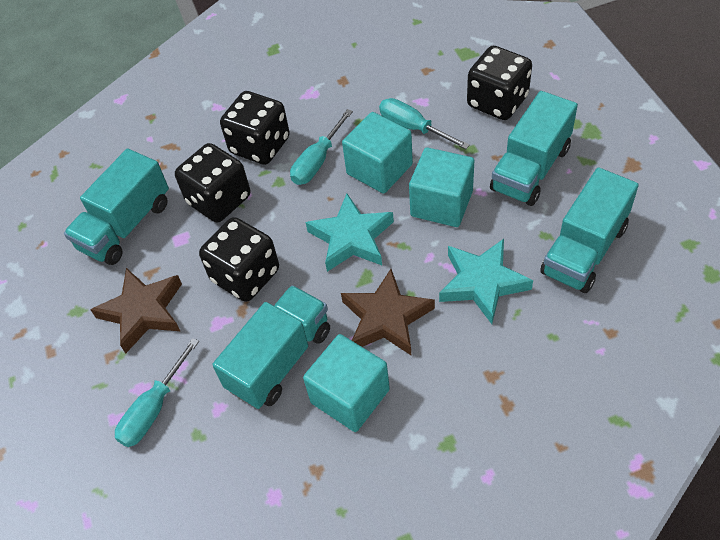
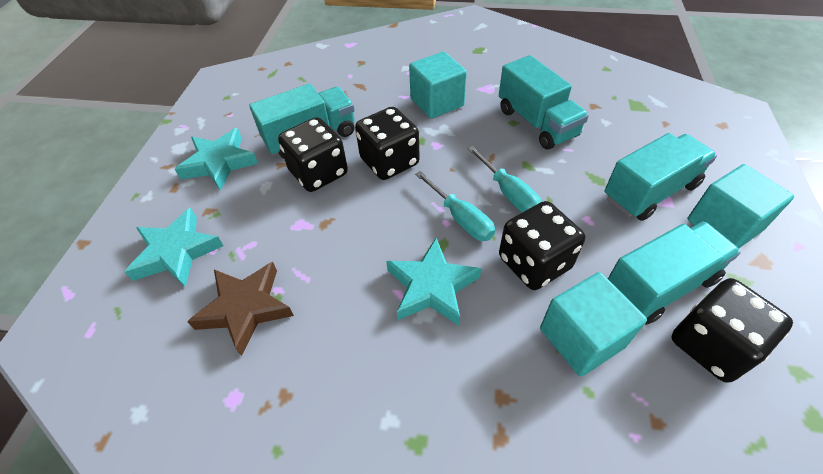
brown star: 2 -> 1
turquoise screwdriver: 3 -> 2
turquoise star: 2 -> 3

